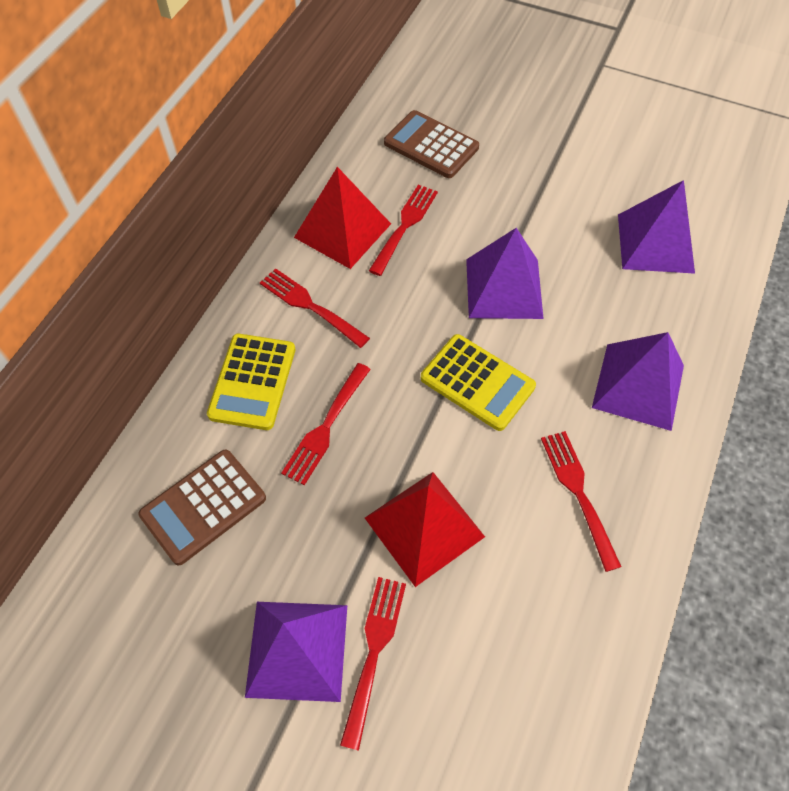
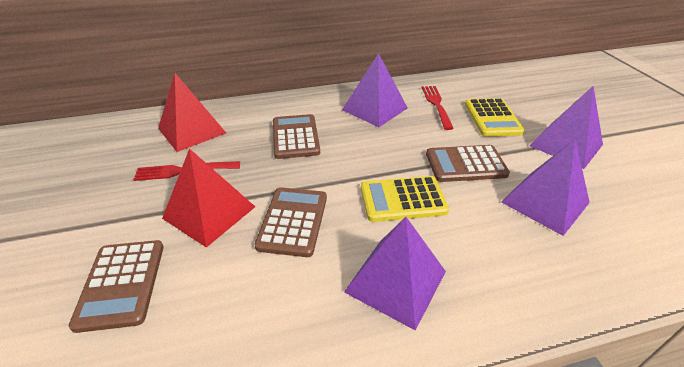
brown calculator: 2 -> 4
red fork: 5 -> 2

